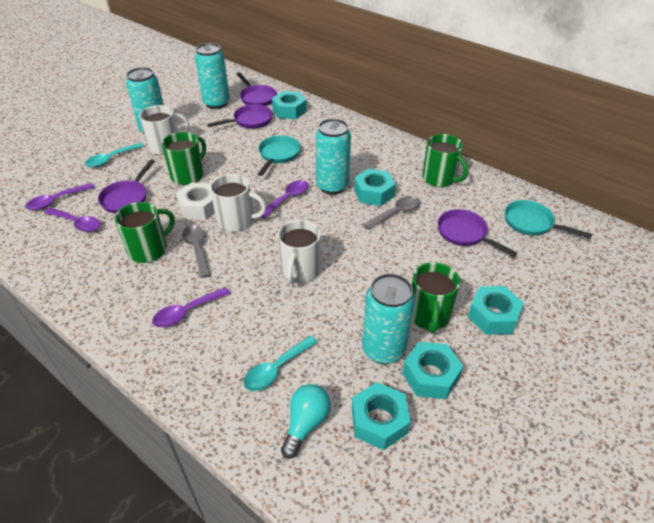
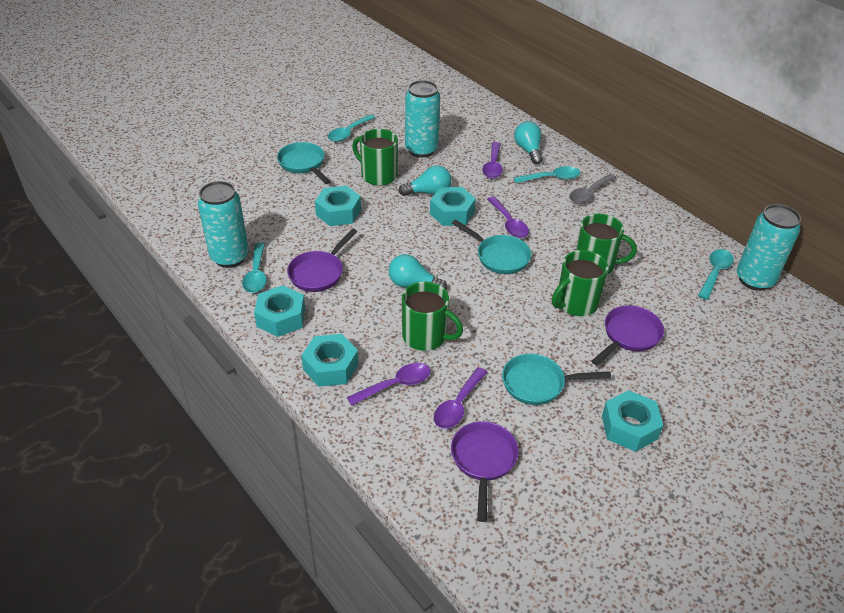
grey spoon: 2 -> 1
purple pan: 4 -> 3
turquoise can: 4 -> 3
turquoise light bulb: 1 -> 3
turquoise pan: 2 -> 3
turquoise spoon: 2 -> 4
white mug: 3 -> 0
white nut: 1 -> 0

